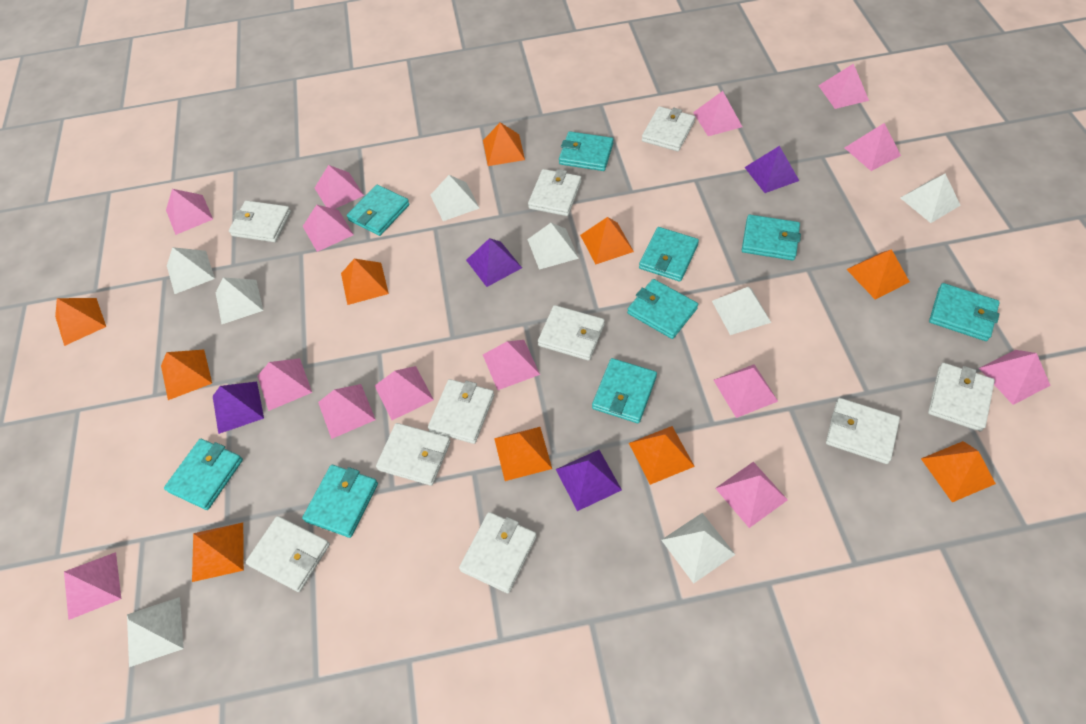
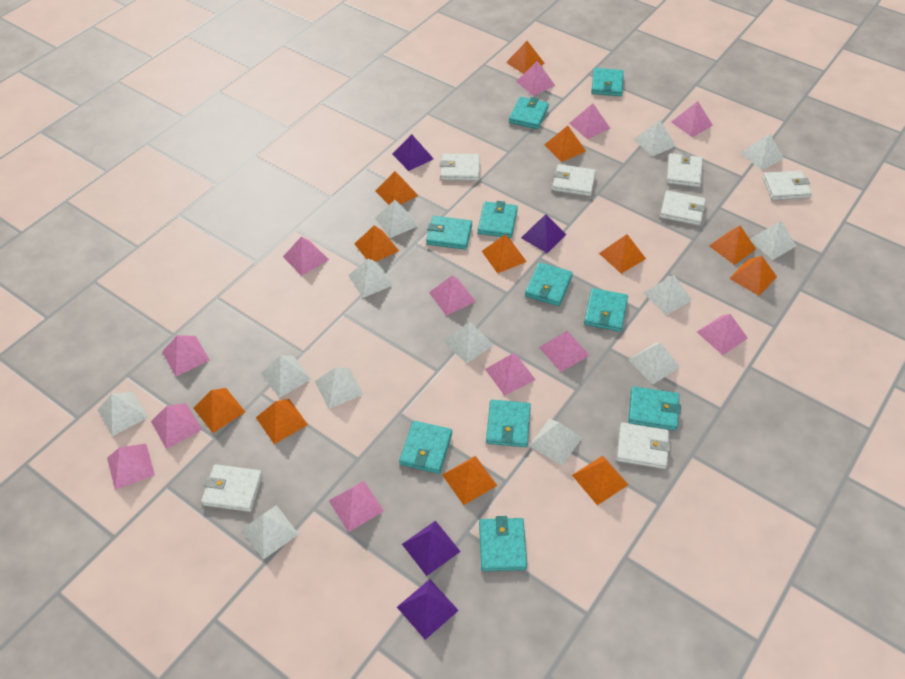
orange pyramid: 10 -> 12
pink pyramid: 14 -> 12
turquoise wallet: 9 -> 10
white pyramid: 8 -> 13
white wallet: 10 -> 7

